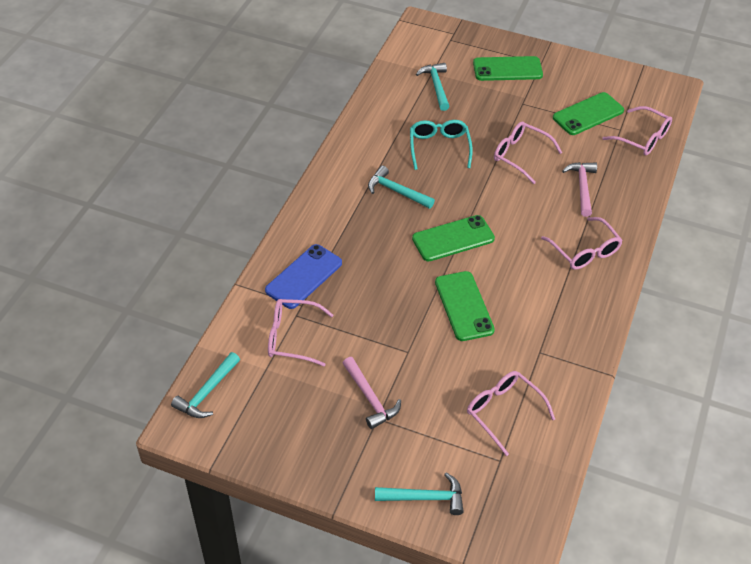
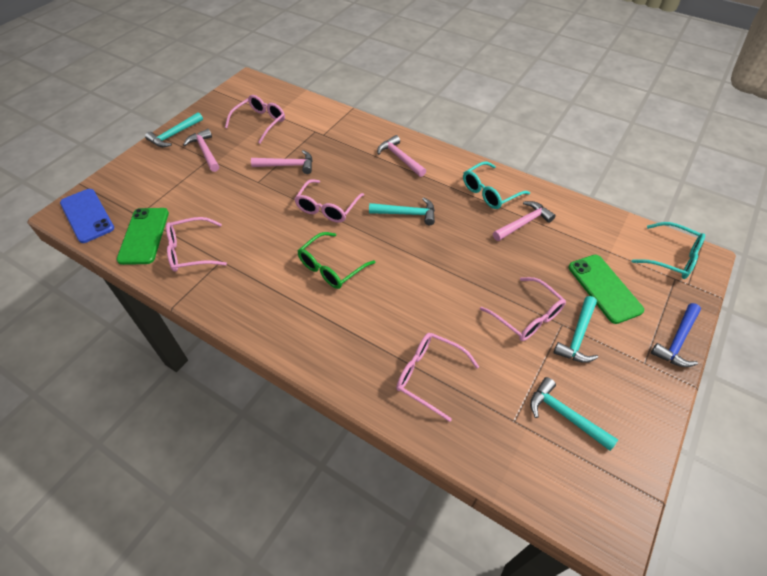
blue hammer: 0 -> 1
green glasses: 0 -> 1
green phone: 4 -> 2
pink hammer: 2 -> 4
turquoise glasses: 1 -> 2

